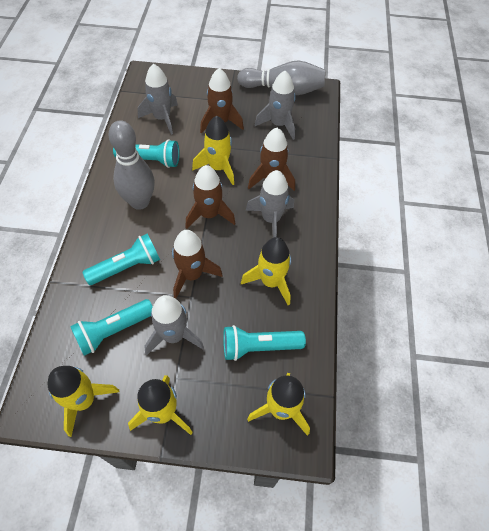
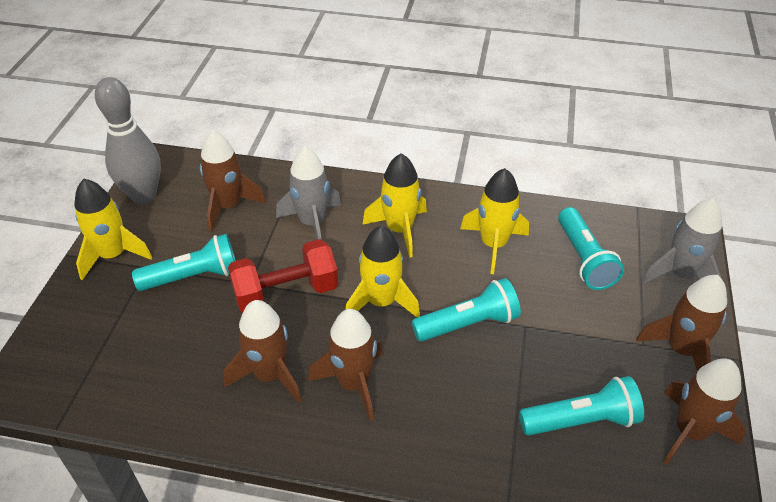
brown rocket: 4 -> 5
grey bowling pin: 2 -> 1
grey rocket: 4 -> 2
red dumbbell: 0 -> 1
yellow rocket: 5 -> 4

